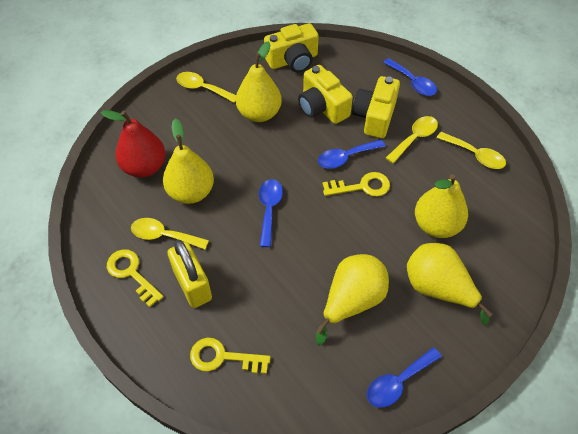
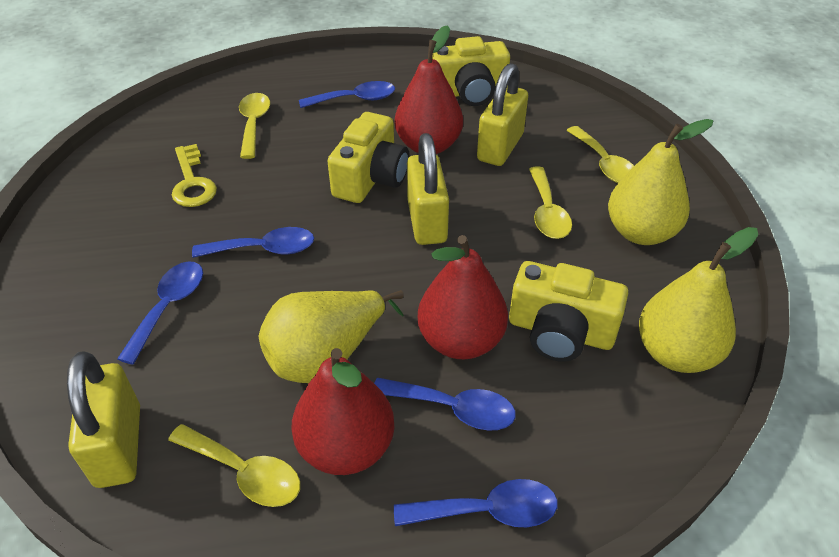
blue spoon: 4 -> 5
red pear: 1 -> 3
yellow key: 3 -> 1
yellow padlock: 1 -> 3
yellow pear: 5 -> 3

